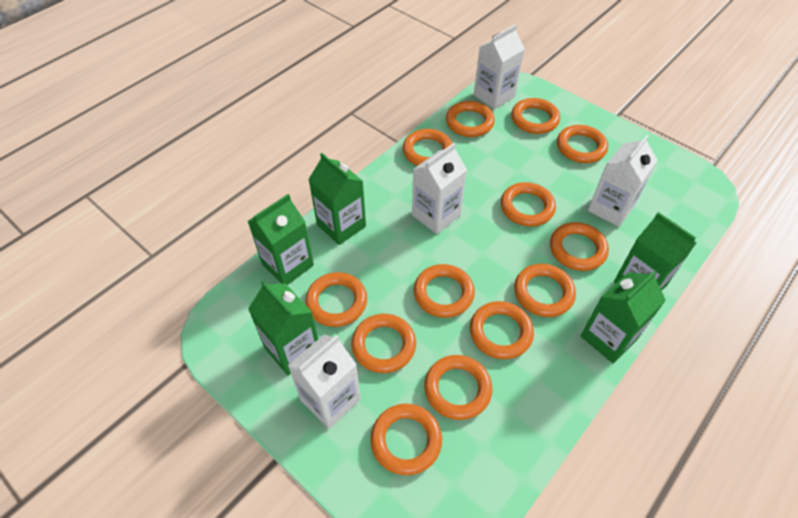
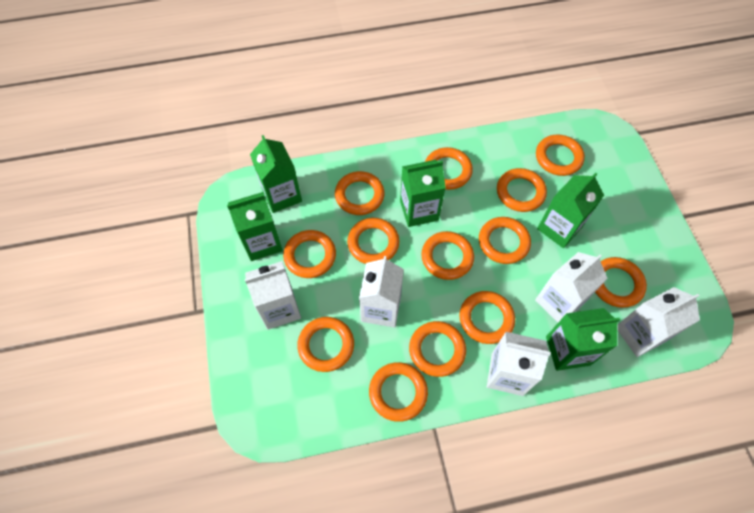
white carton: 4 -> 5

